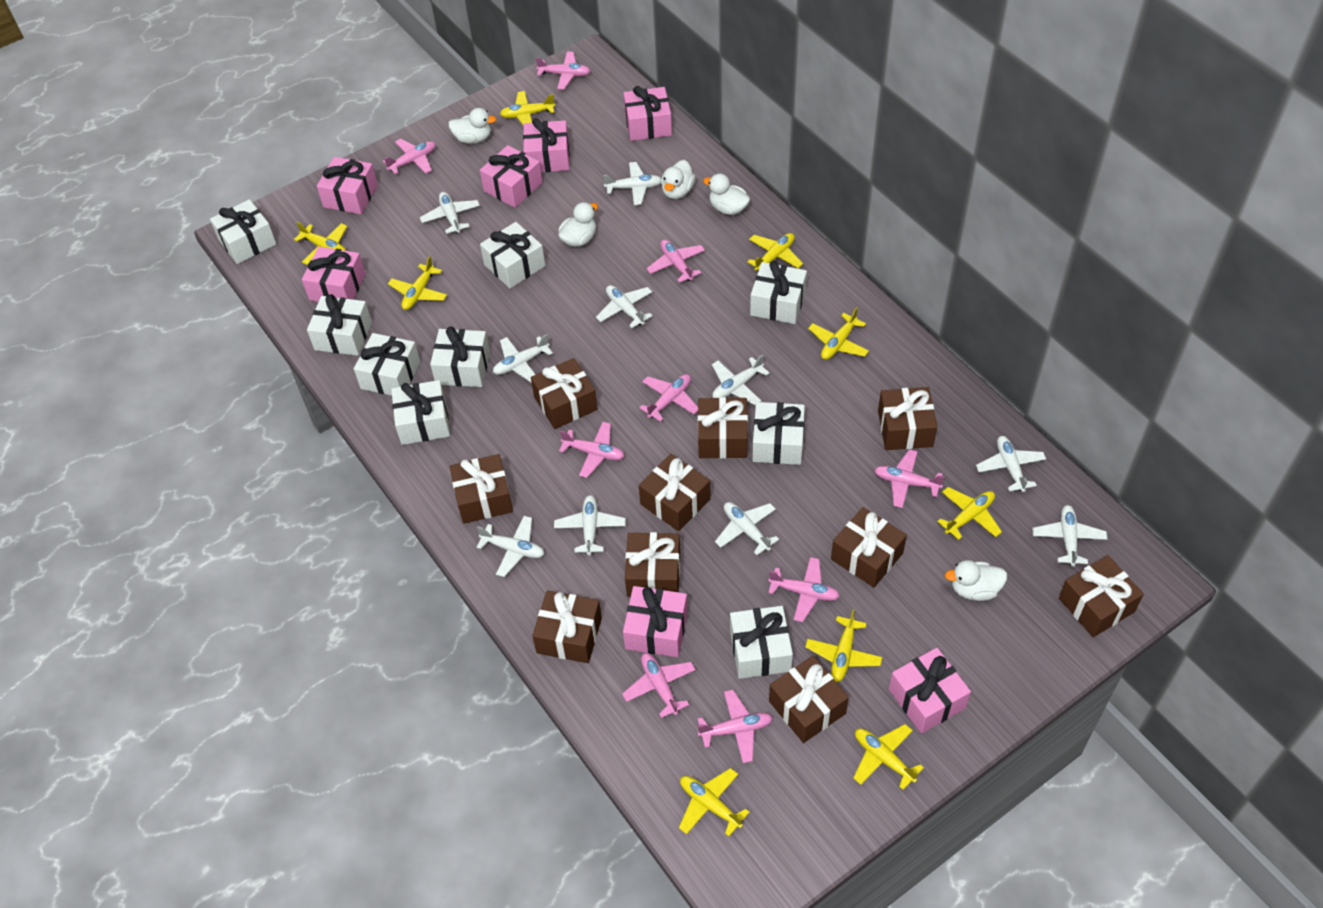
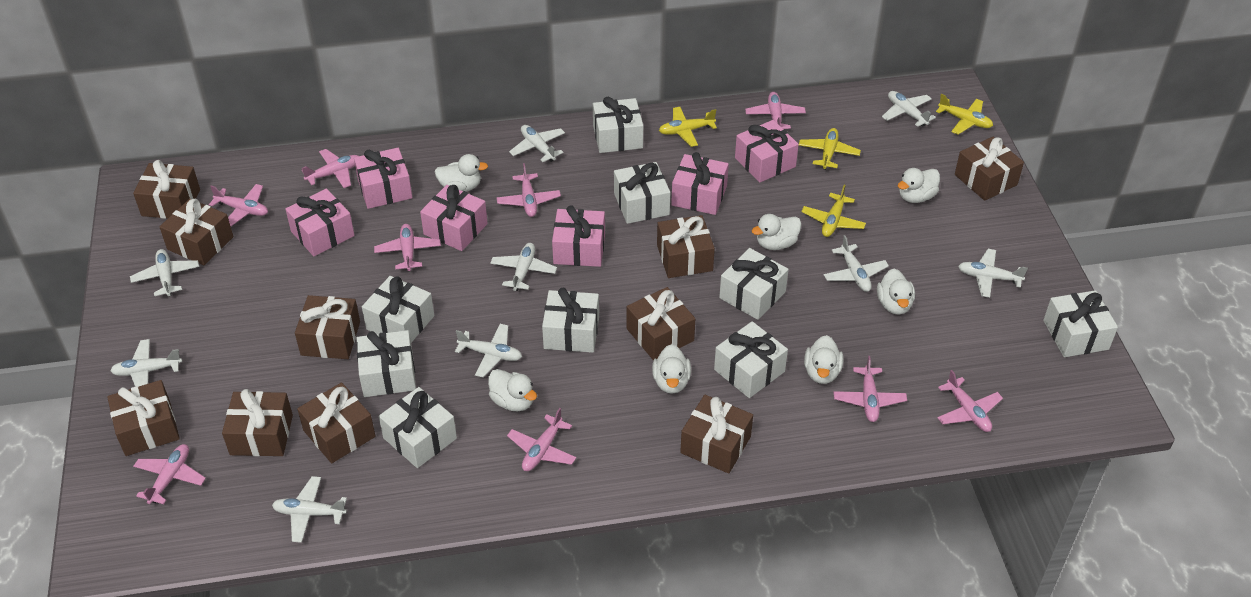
pink gift: 7 -> 6
white duck: 5 -> 7
white plane: 10 -> 9
yellow plane: 9 -> 4

